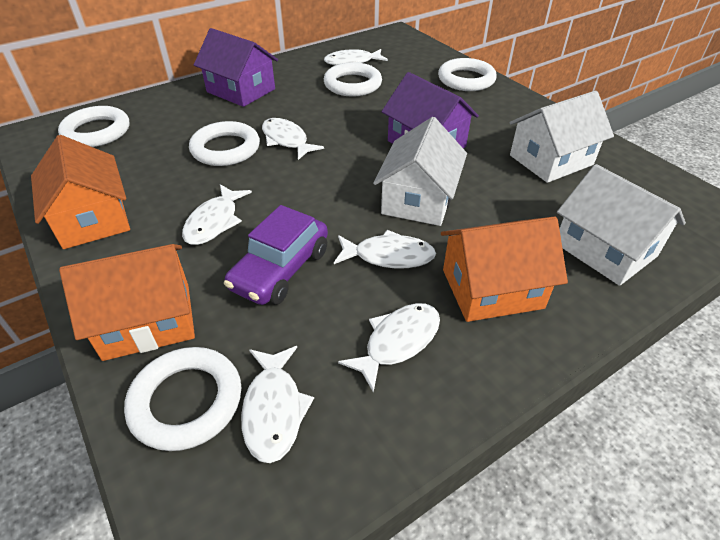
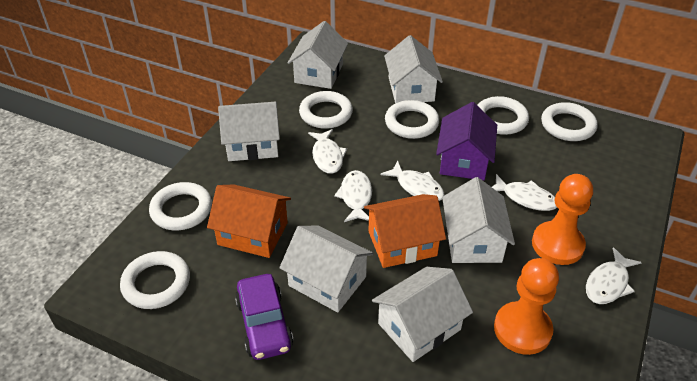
orange house: 3 -> 2
orange pawn: 0 -> 2
purple house: 2 -> 1
white fish: 6 -> 5
white house: 3 -> 6
white ring: 5 -> 6

